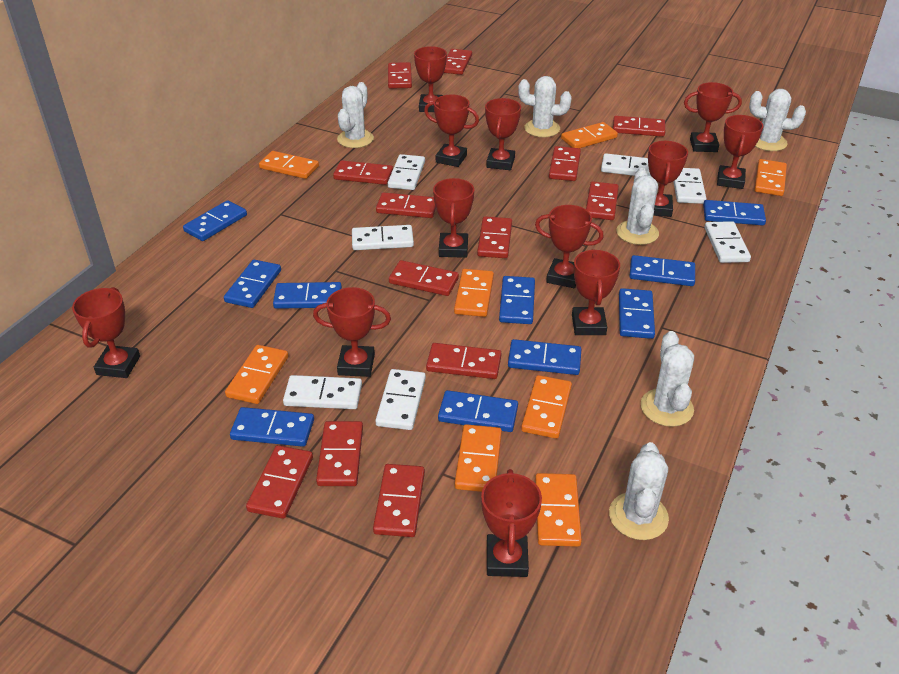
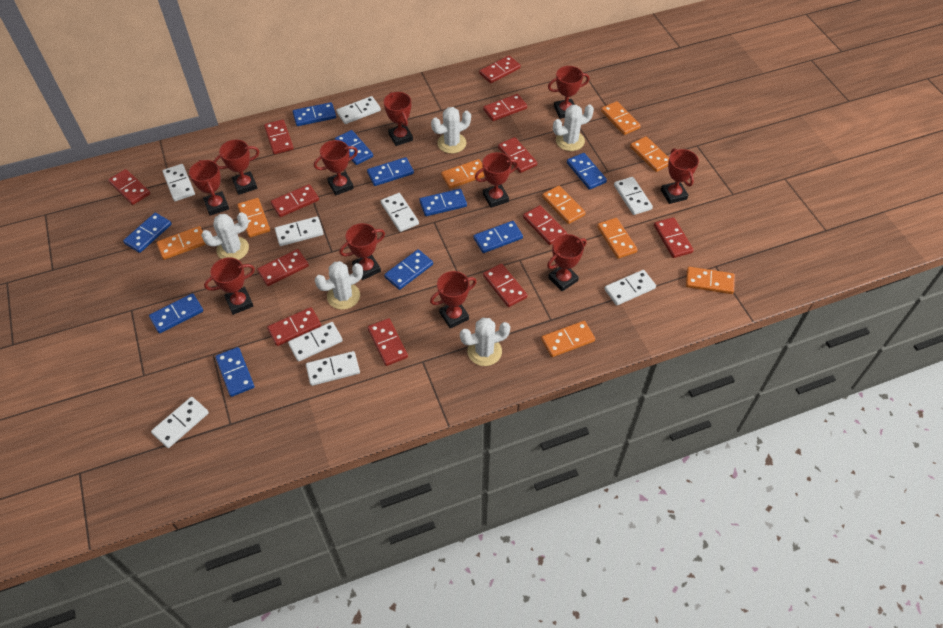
orange domino: 8 -> 9
red domino: 13 -> 12
red trophy: 12 -> 11
white cactus: 6 -> 5
white domino: 7 -> 9

